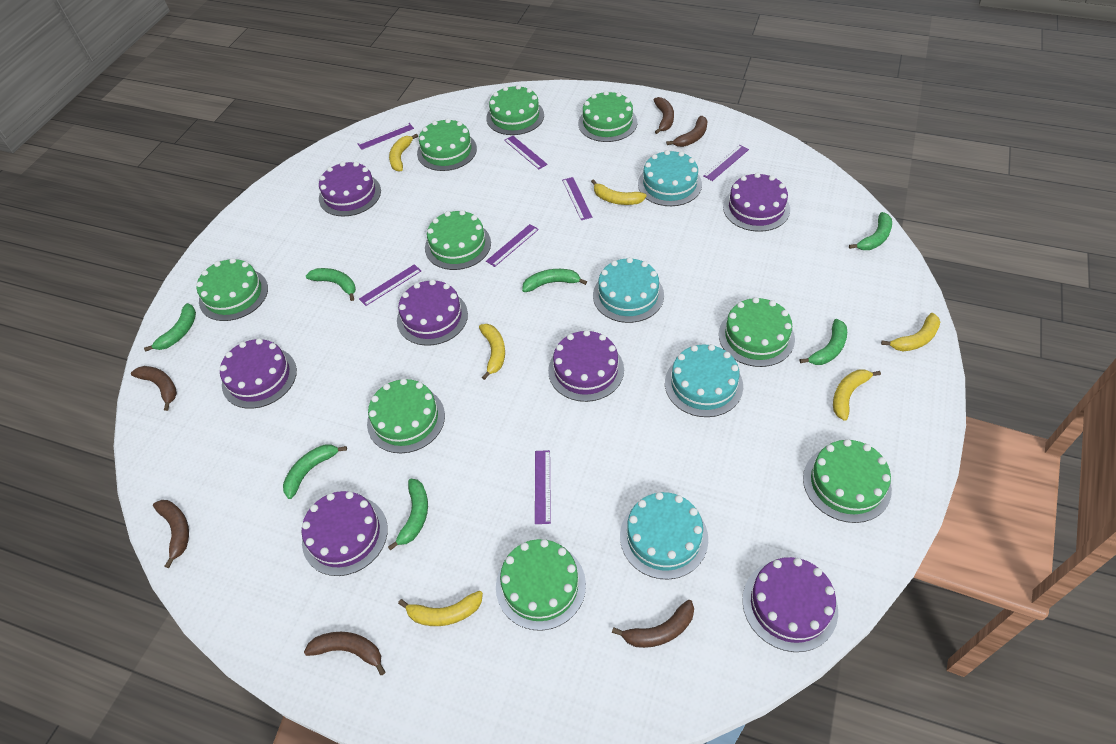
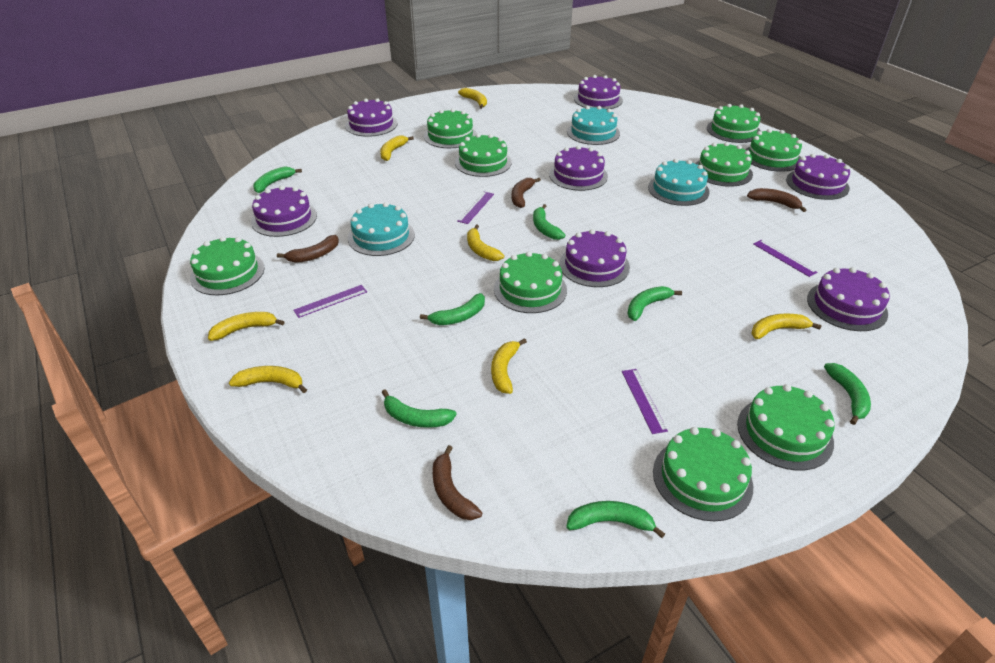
brown banana: 6 -> 4
purple ruler: 7 -> 4
turquoise cake: 4 -> 3
yellow banana: 6 -> 7

